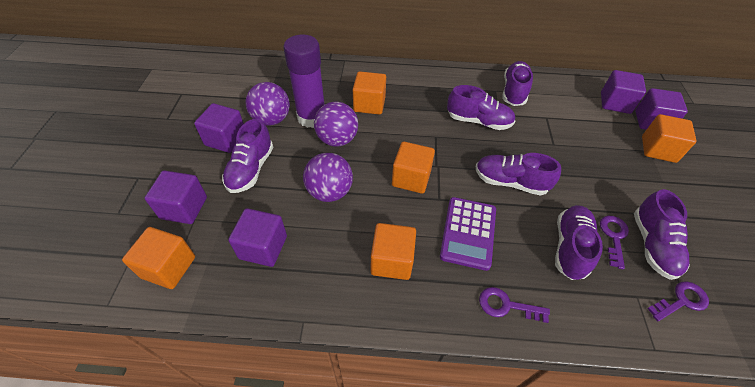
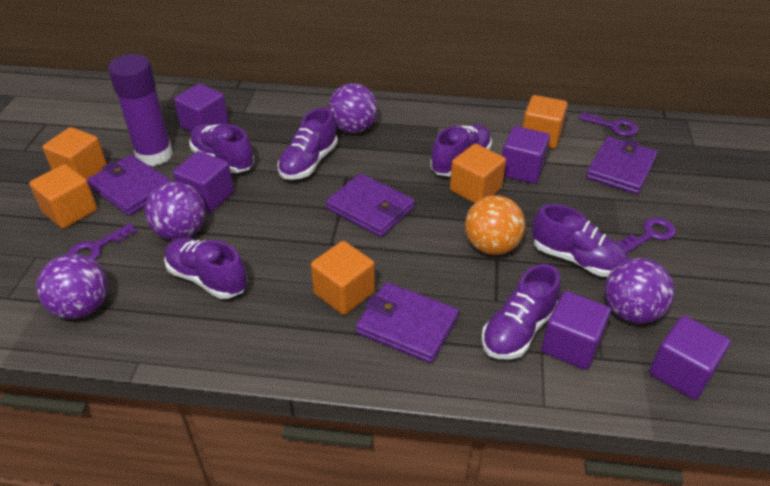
orange ball: 0 -> 1
purple ball: 3 -> 4
purple calculator: 1 -> 0
purple wallet: 0 -> 4

